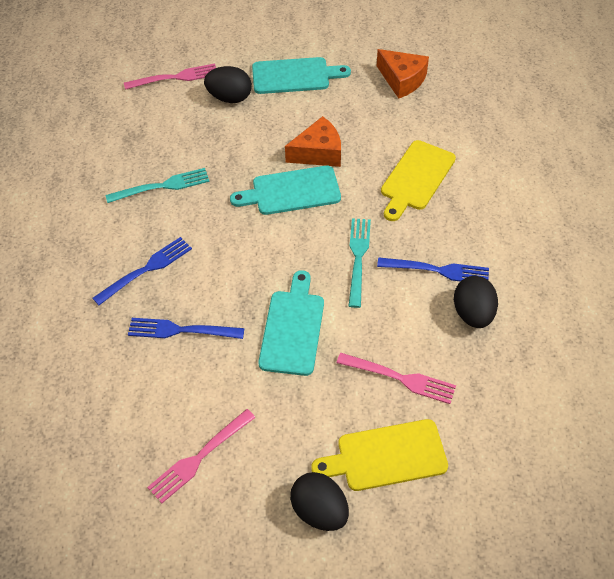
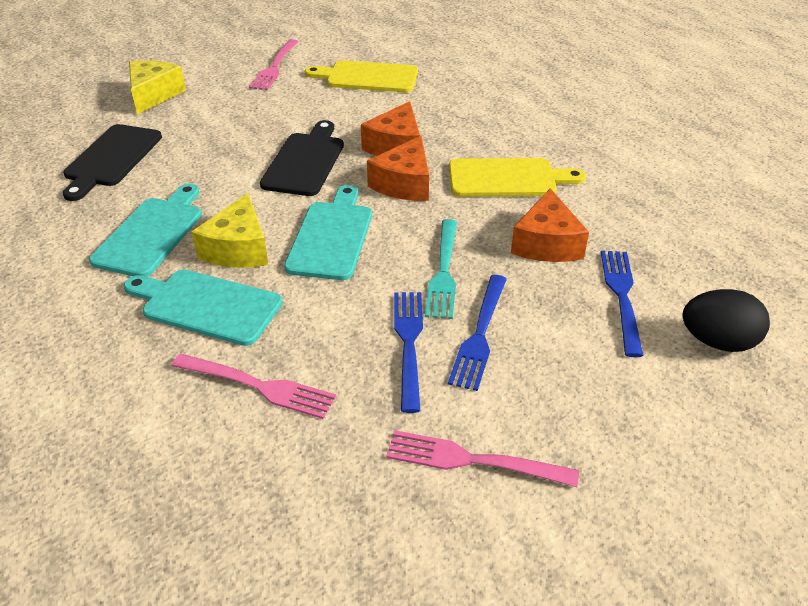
black cutting board: 0 -> 2
black egg: 3 -> 1
orange cheese: 2 -> 3
turquoise fork: 2 -> 1
yellow cheese: 0 -> 2

